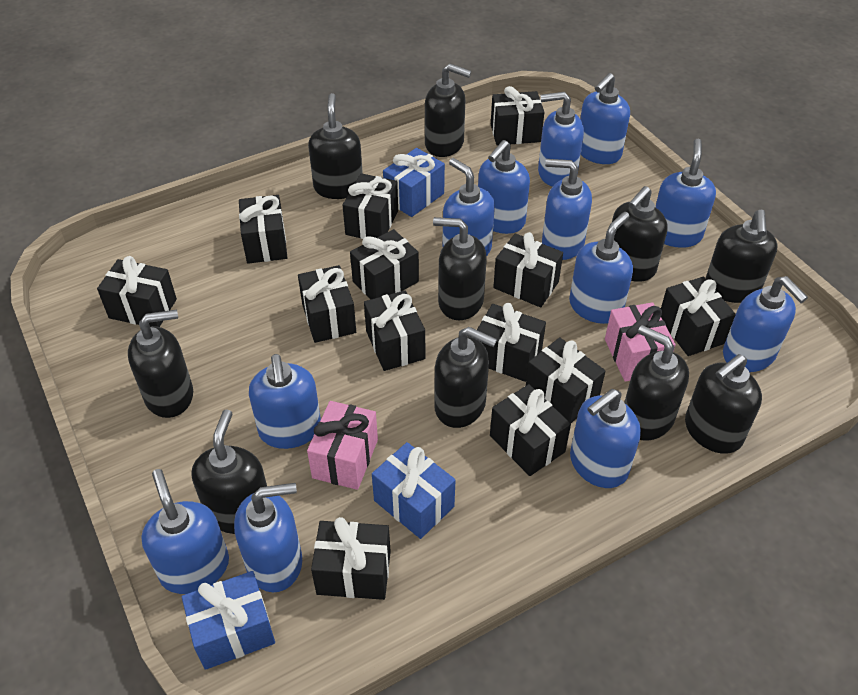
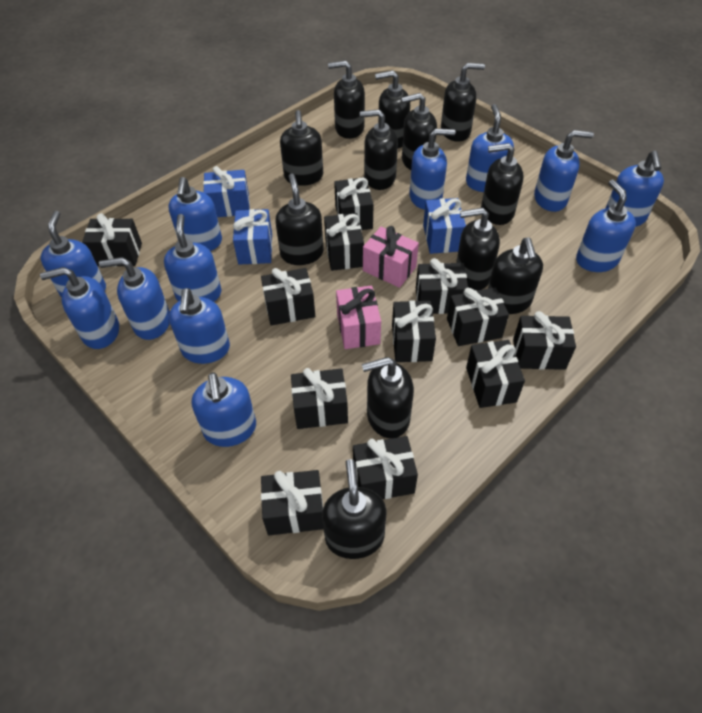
black gift: 13 -> 12
black soap dispenser: 10 -> 12

